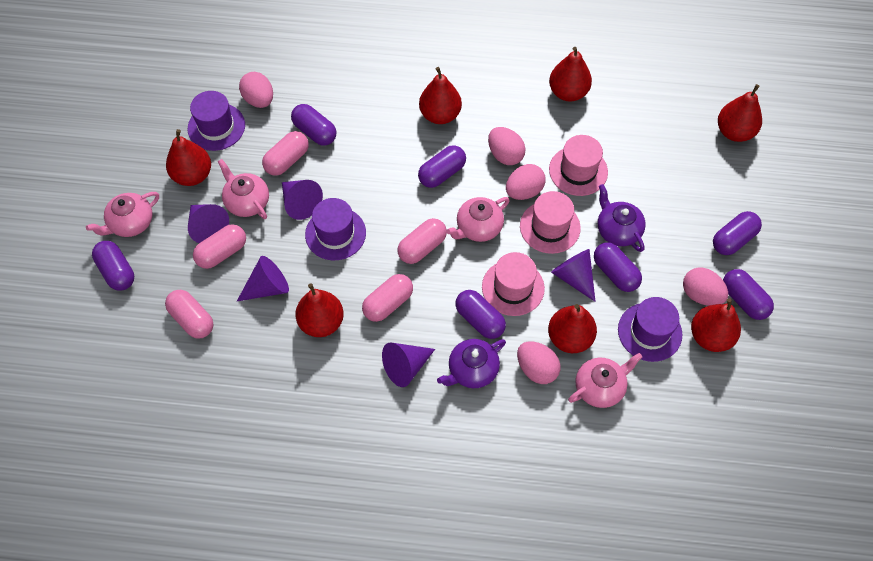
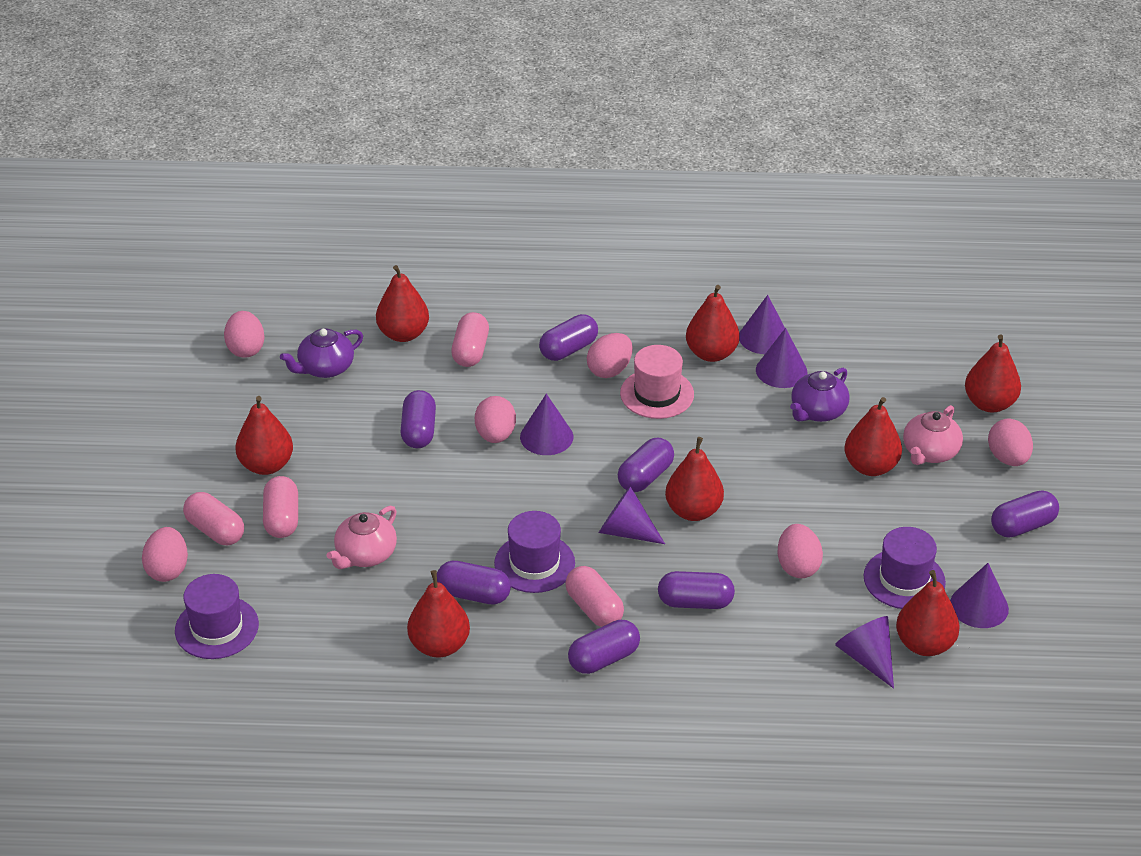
pink capsule: 5 -> 4
pink egg: 5 -> 6
pink hat: 3 -> 1
pink teapot: 4 -> 2
purple cone: 5 -> 6
red pear: 7 -> 8

